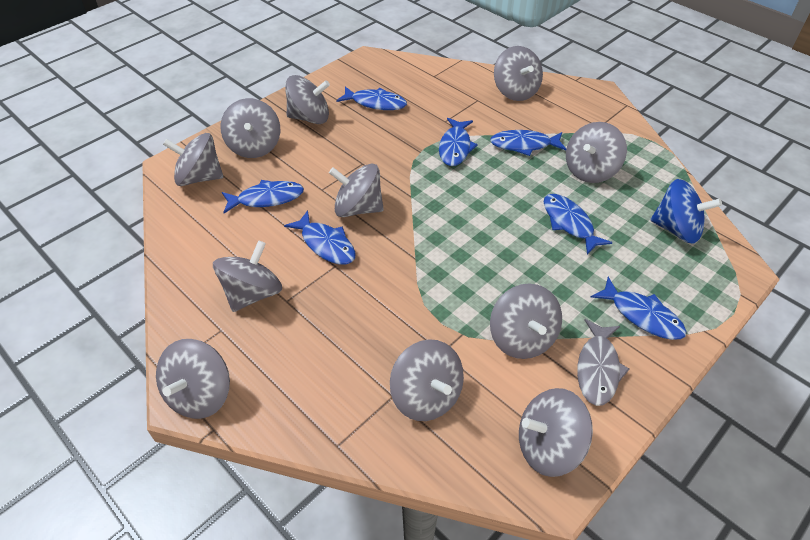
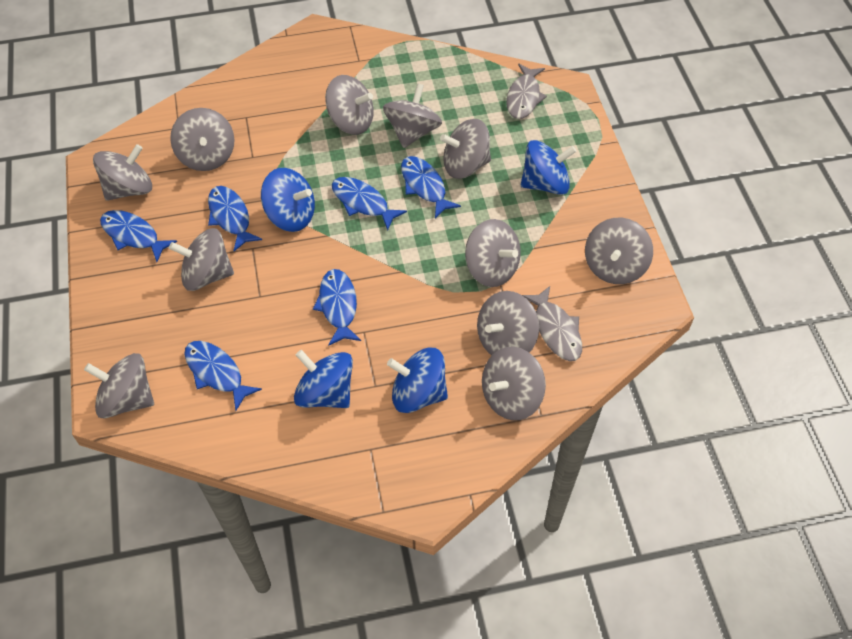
blue fish: 7 -> 6
blue spinning top: 1 -> 4
grey fish: 1 -> 2

